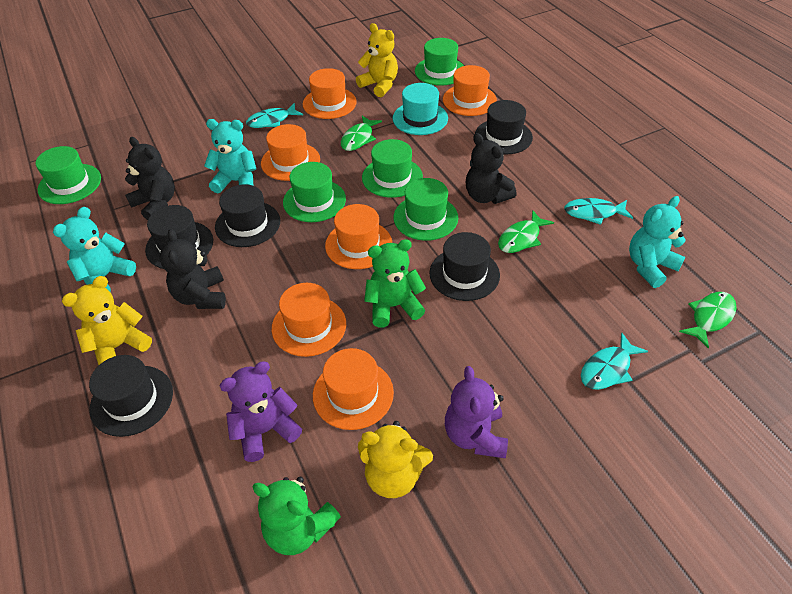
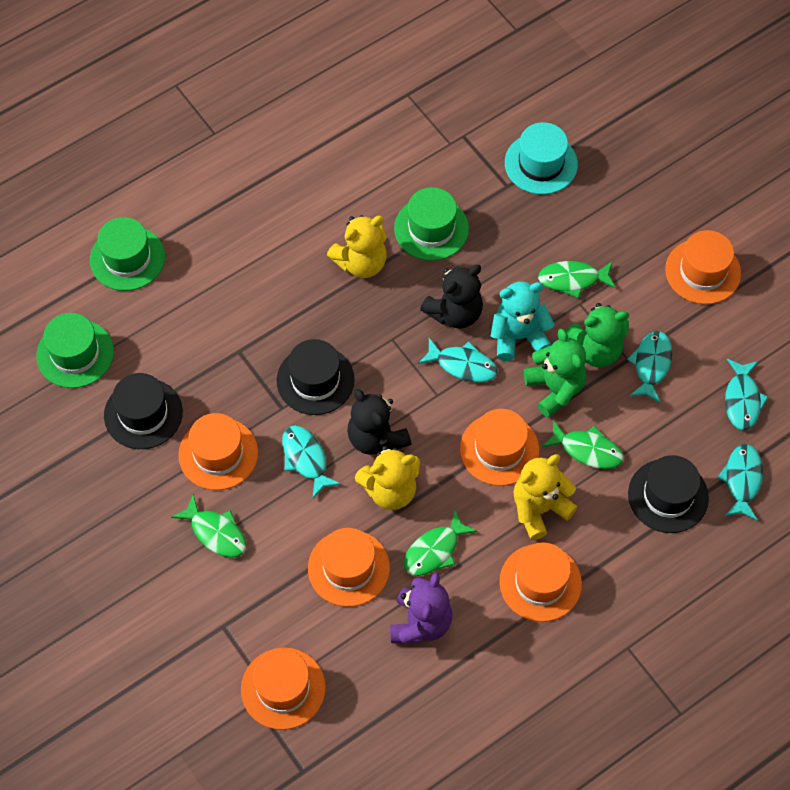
black hat: 5 -> 3
black teddy bear: 3 -> 2
green fish: 3 -> 4
green hat: 5 -> 3
purple teddy bear: 2 -> 1
turquoise fish: 3 -> 5
turquoise teddy bear: 3 -> 1

